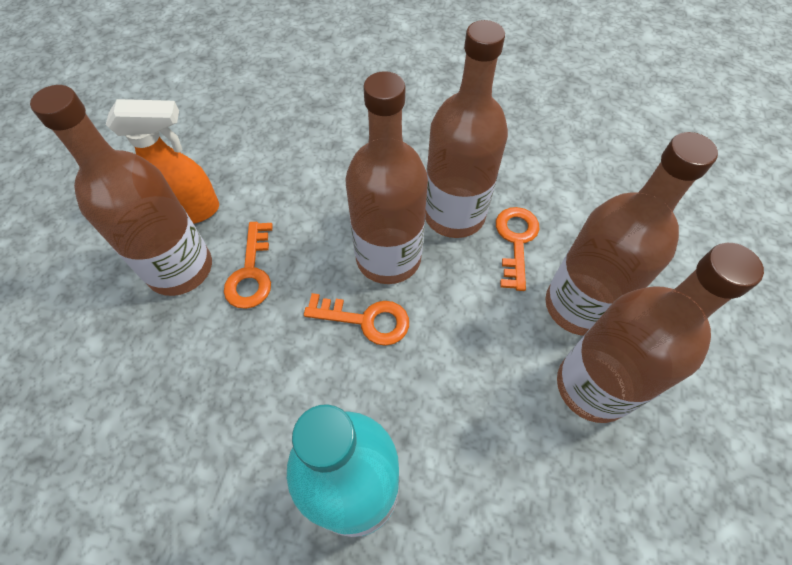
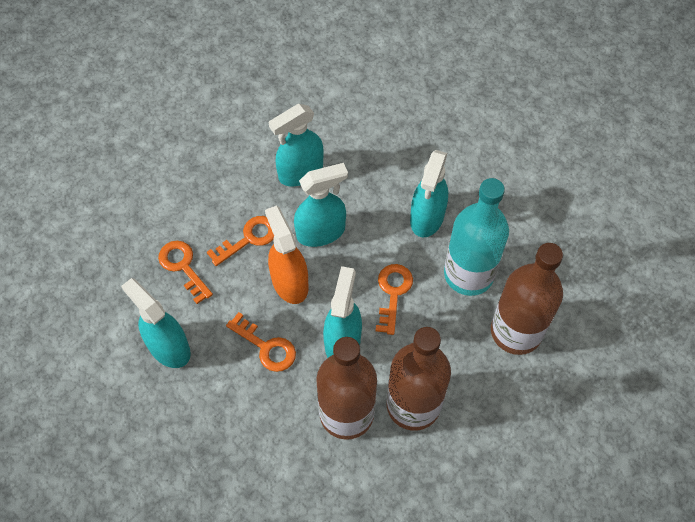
brown bottle: 5 -> 3
orange key: 3 -> 4
turquoise spray bottle: 0 -> 5

